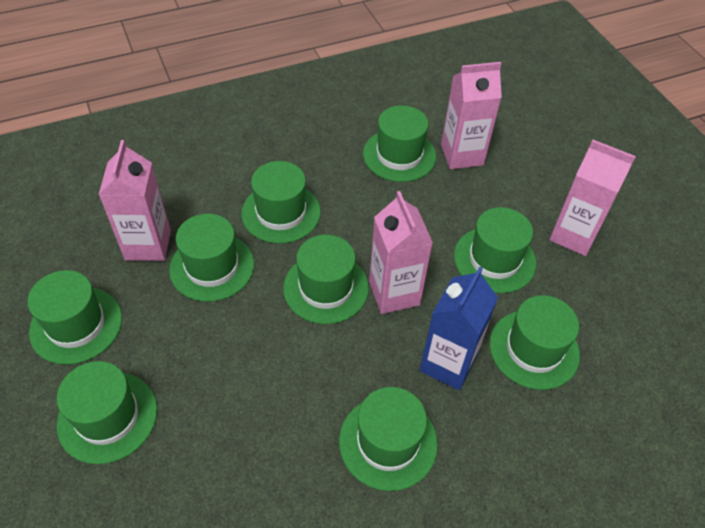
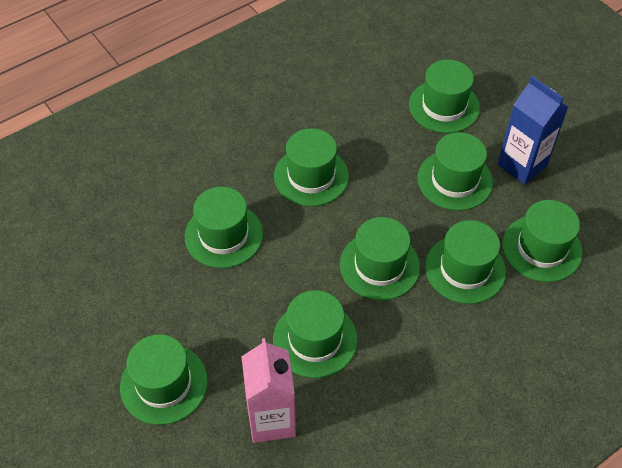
pink carton: 4 -> 1

